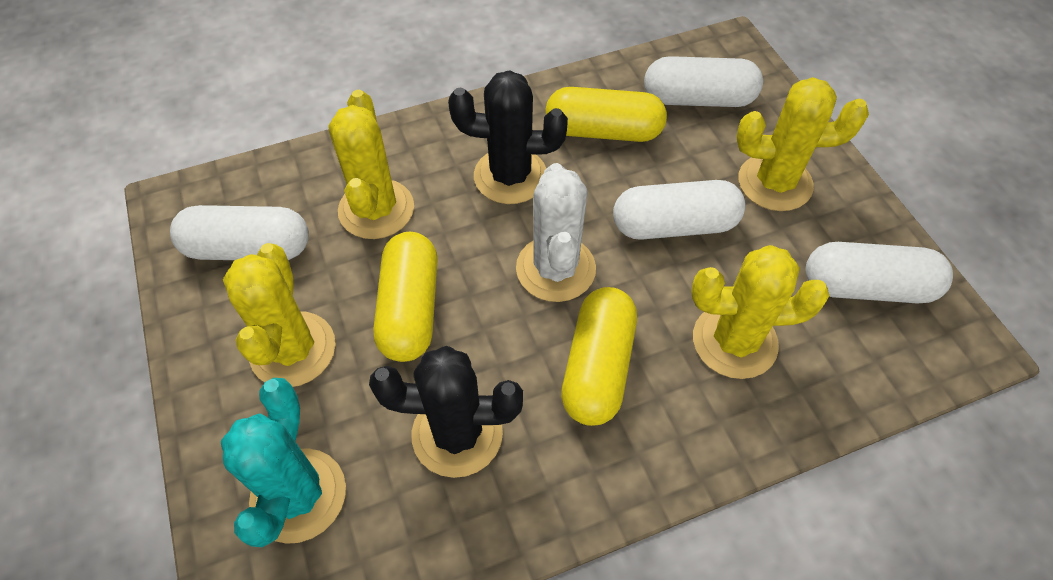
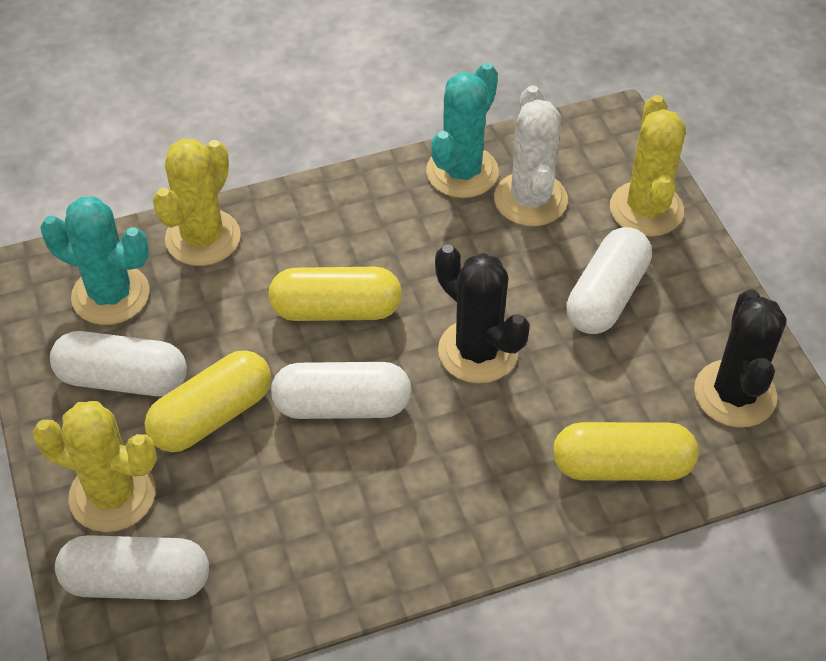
turquoise cactus: 1 -> 2
yellow cactus: 4 -> 3

